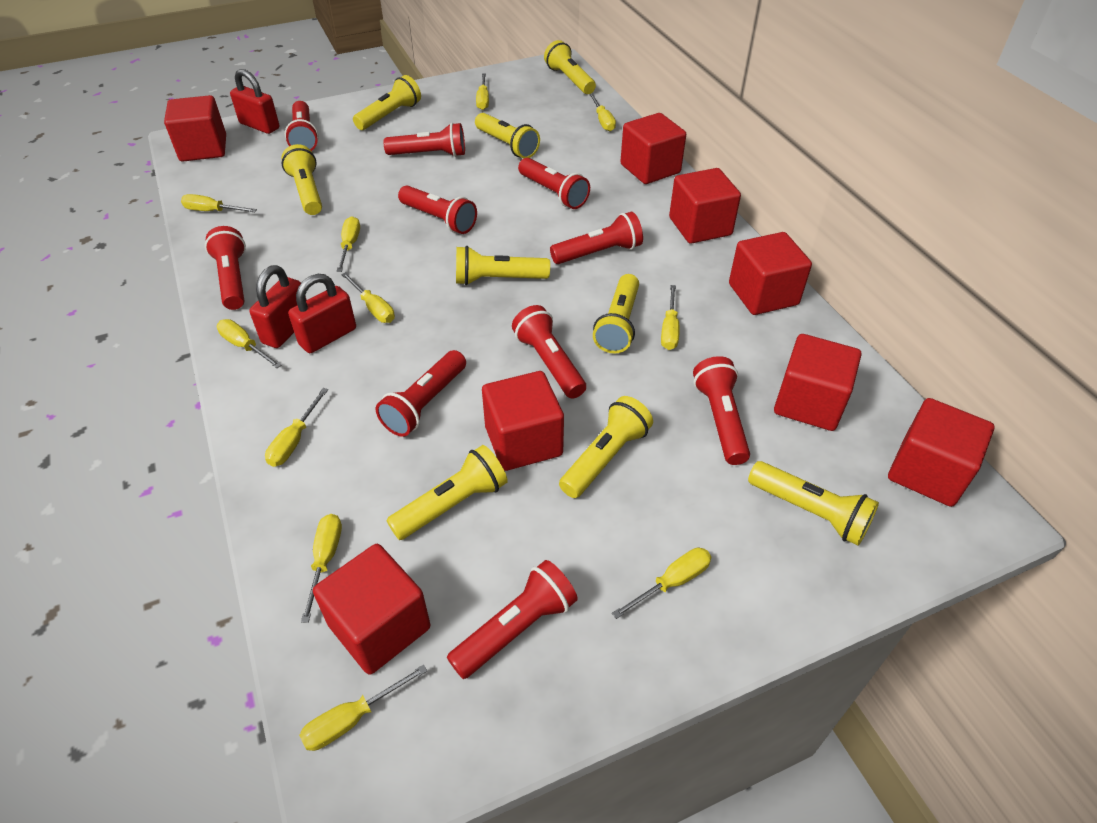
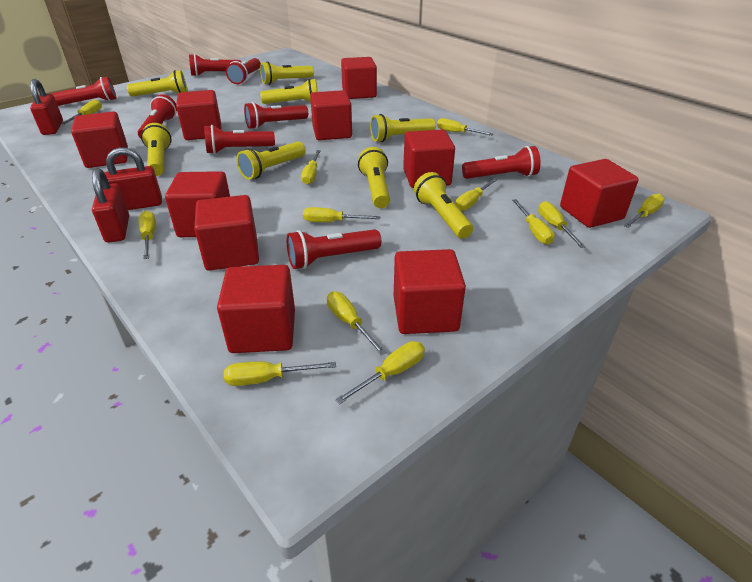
red cube: 8 -> 10
red flashlight: 10 -> 8
yellow flashlight: 9 -> 8
yellow screwdriver: 11 -> 12

